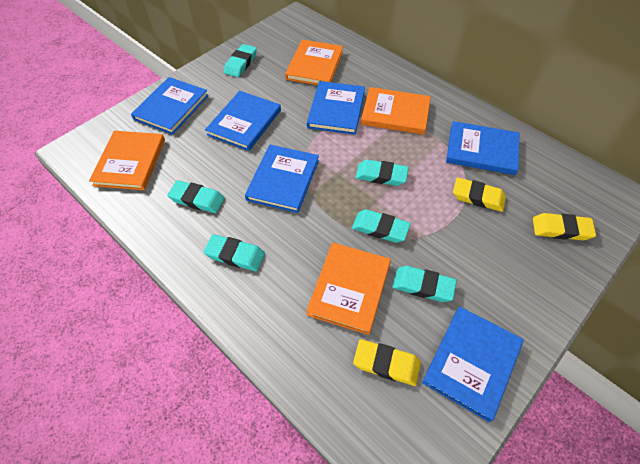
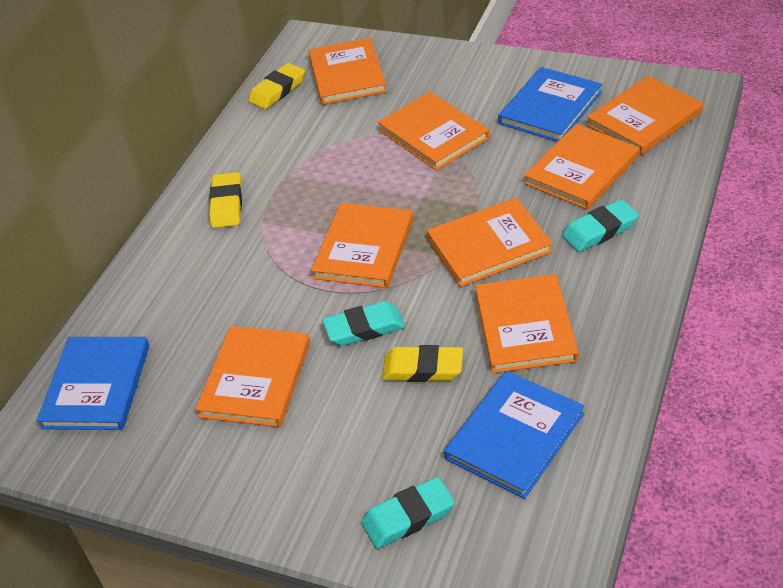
blue book: 6 -> 3
orange book: 4 -> 8
turquoise eraser: 6 -> 3

